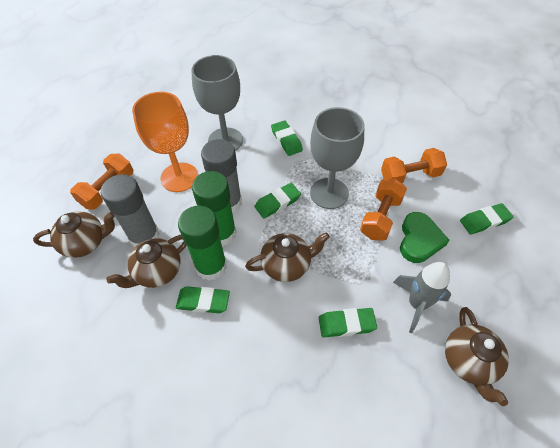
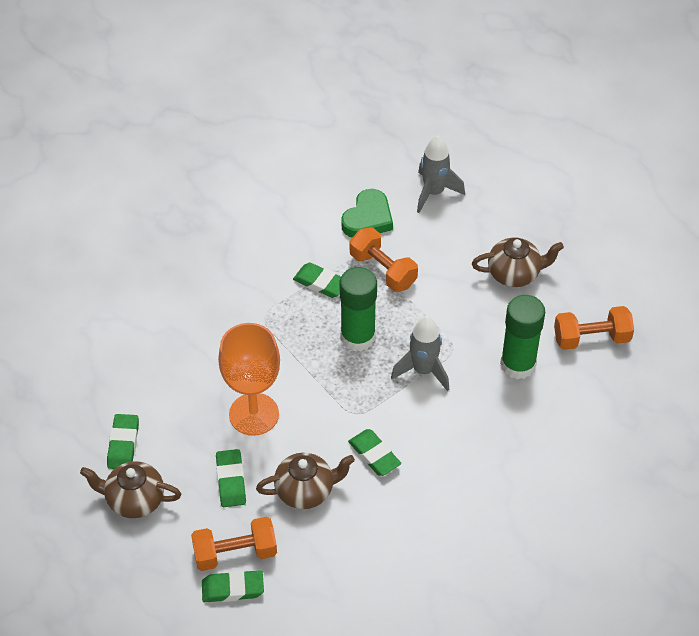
brown teapot: 4 -> 3
grey glue stick: 2 -> 0
grey goblet: 2 -> 0
grey rocket: 1 -> 2

